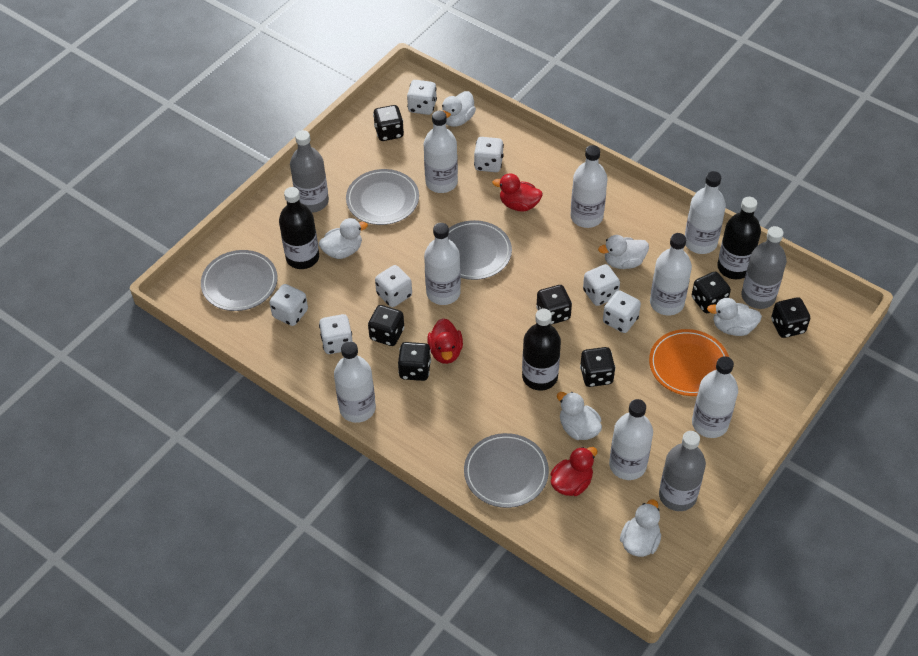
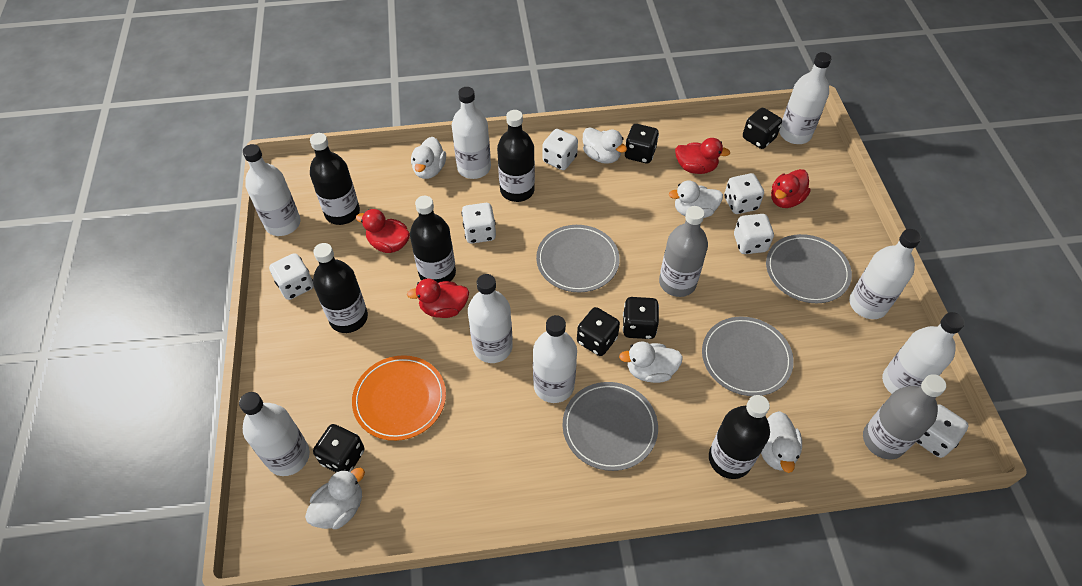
black bottle: 3 -> 5
black dice: 7 -> 5
grey bottle: 3 -> 2
red duck: 3 -> 4
white dice: 7 -> 6

